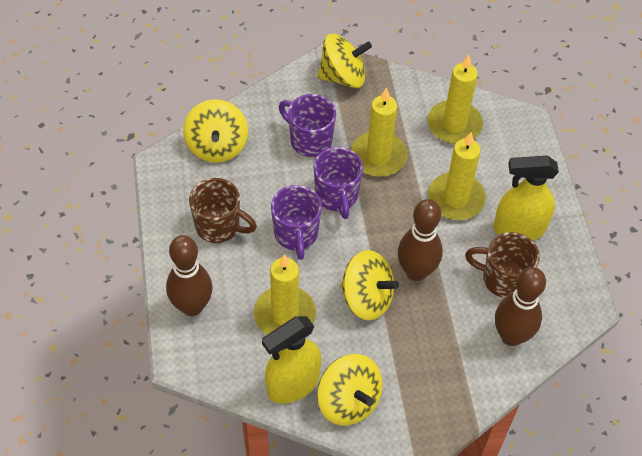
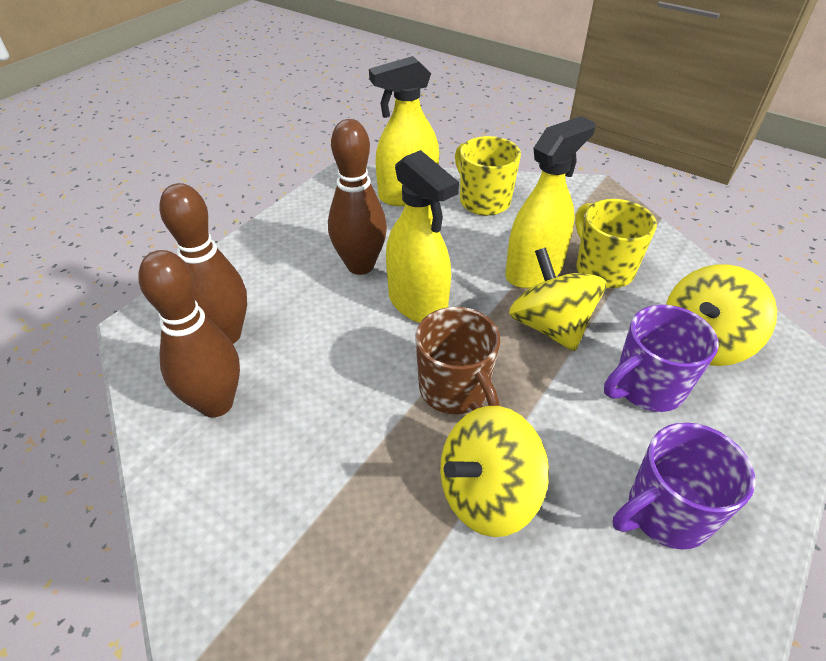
brown mug: 2 -> 1
purple mug: 3 -> 2
yellow candle: 4 -> 0
yellow mug: 0 -> 2
yellow spinning top: 4 -> 3
yellow spray bottle: 2 -> 3

